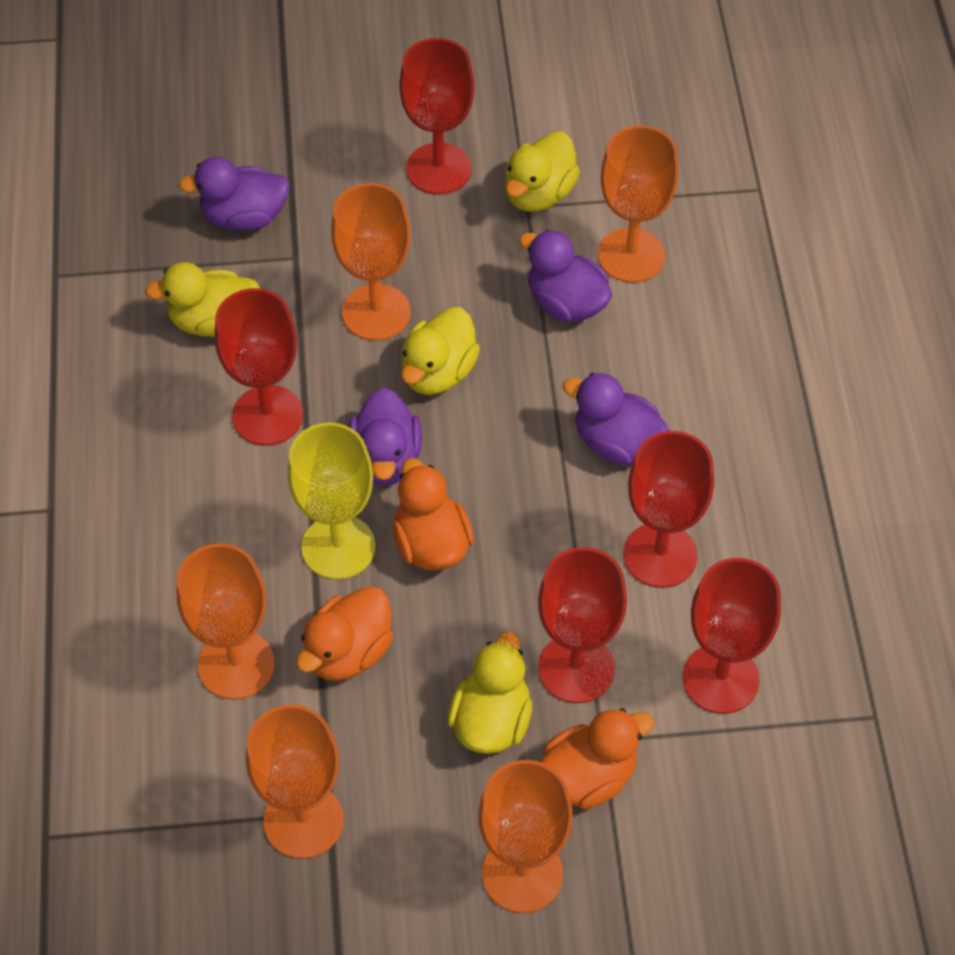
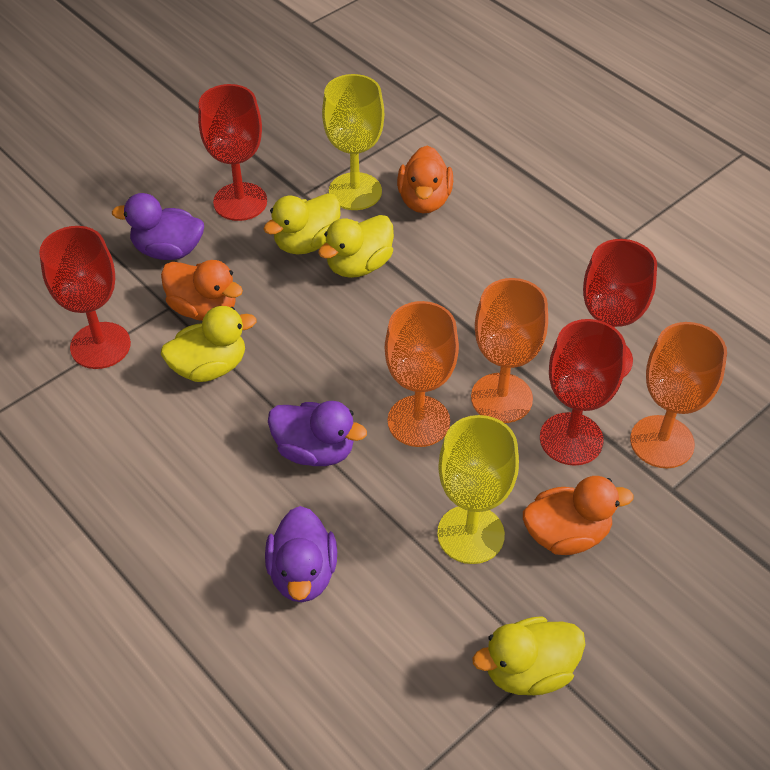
orange goblet: 5 -> 3
purple duck: 4 -> 3
red goblet: 5 -> 4
yellow goblet: 1 -> 2

